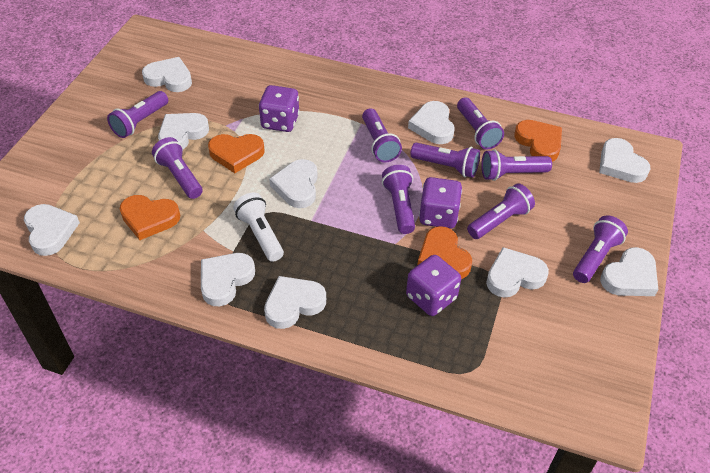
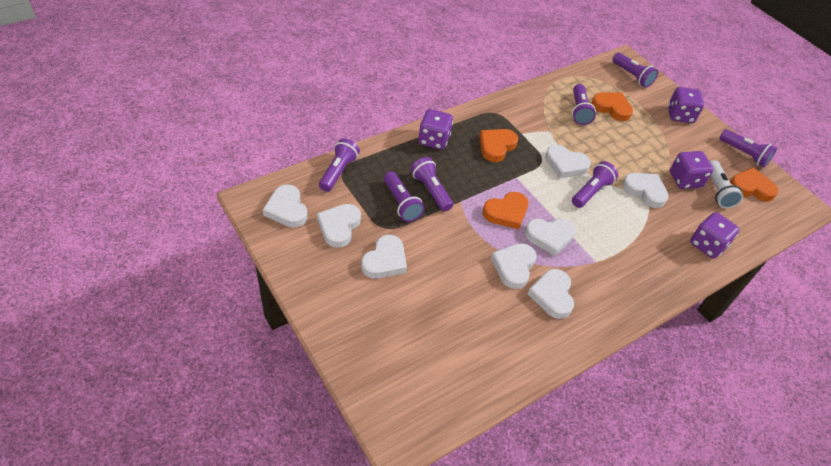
purple dice: 3 -> 4
purple flashlight: 9 -> 7
white heart: 10 -> 8

